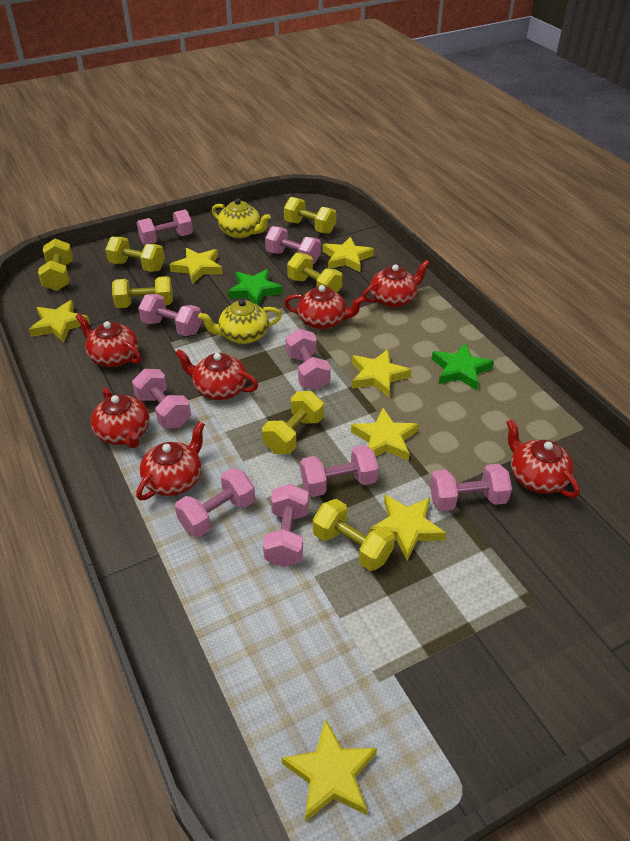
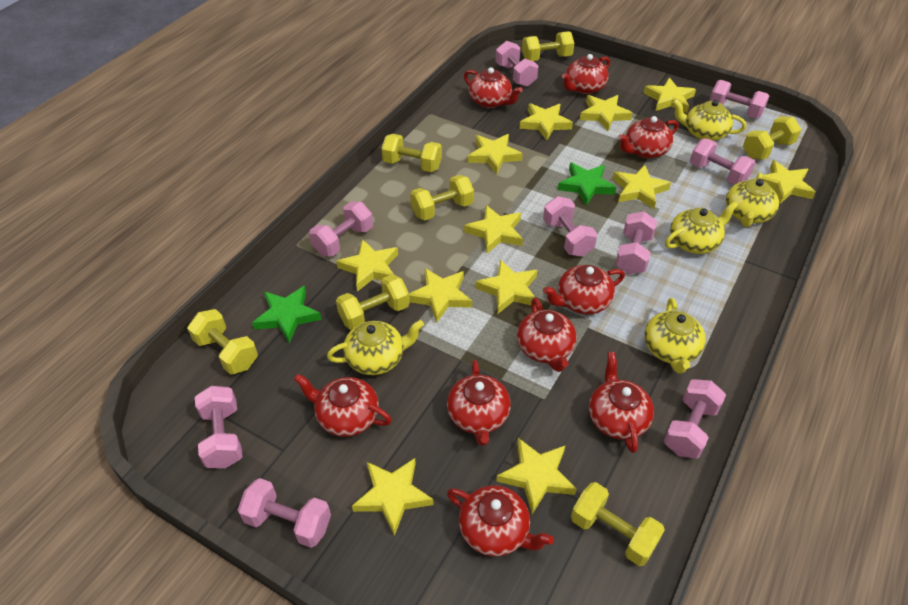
red teapot: 7 -> 9
yellow star: 7 -> 12
yellow teapot: 2 -> 5

